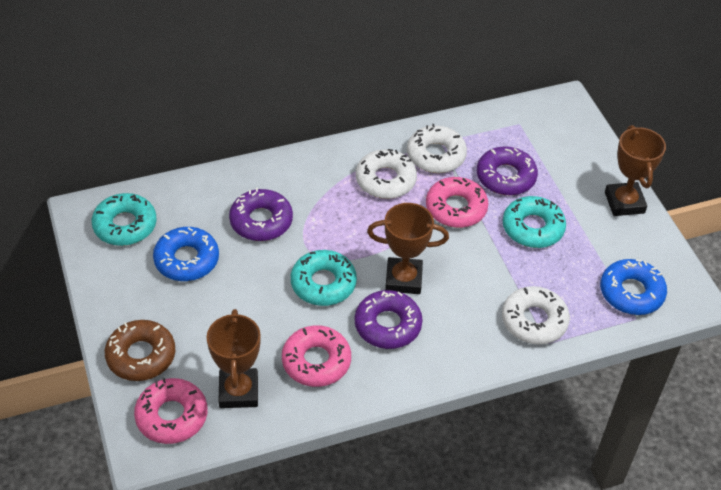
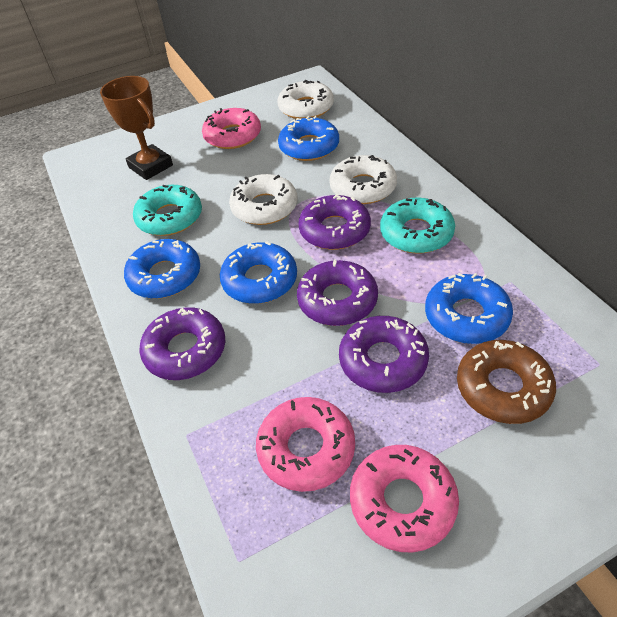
blue donut: 2 -> 4
brown trophy: 3 -> 1
purple donut: 3 -> 4
turquoise donut: 3 -> 2

